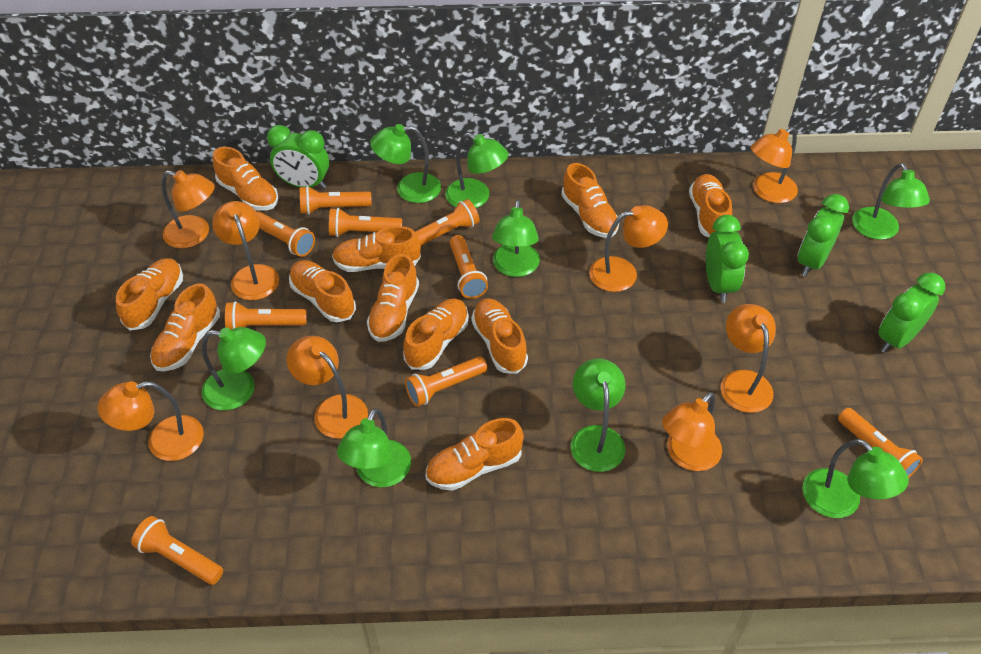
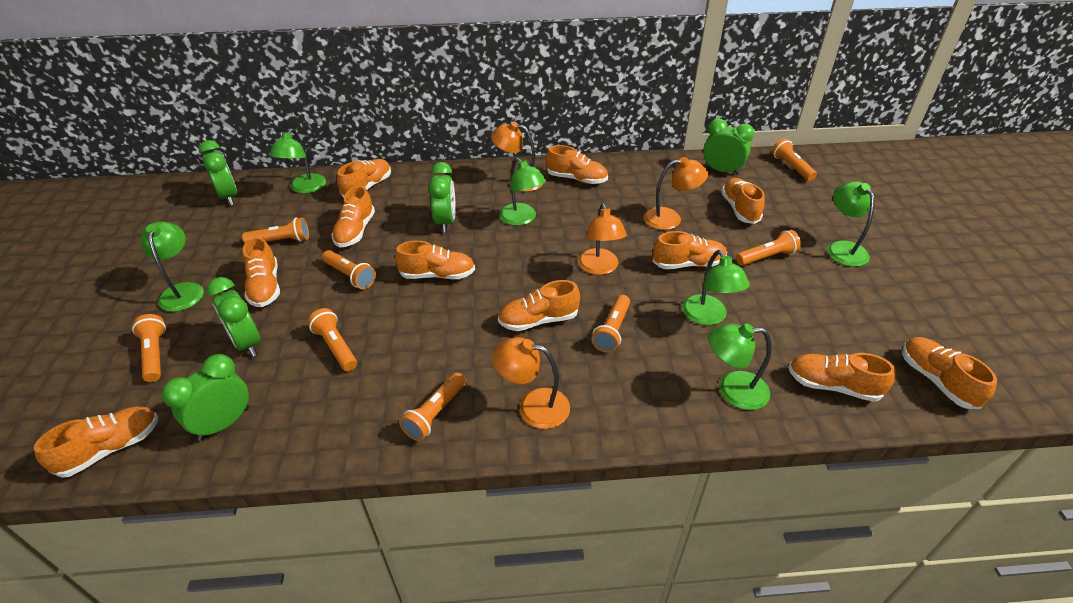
green clock: 4 -> 5
green lamp: 8 -> 6
orange flashlight: 9 -> 8
orange lamp: 8 -> 4

